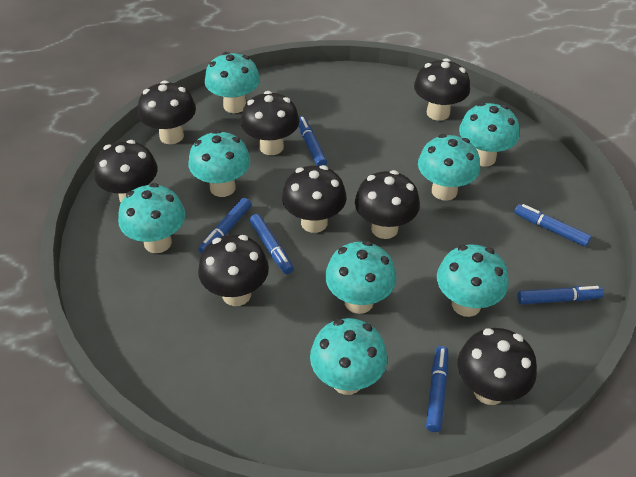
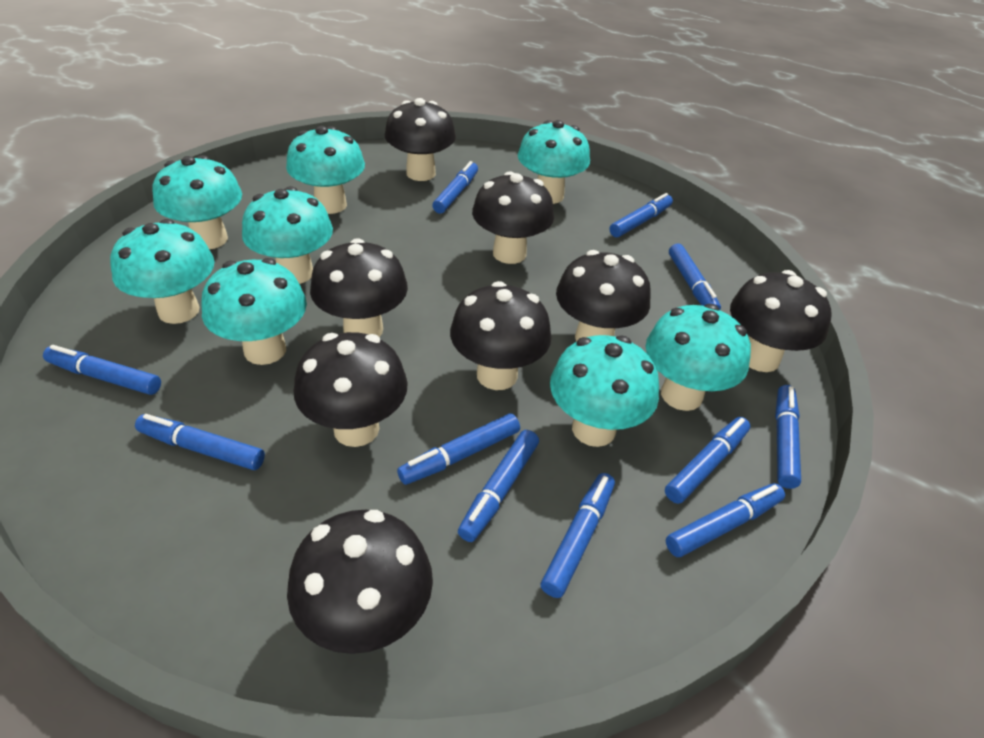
blue marker: 6 -> 11

